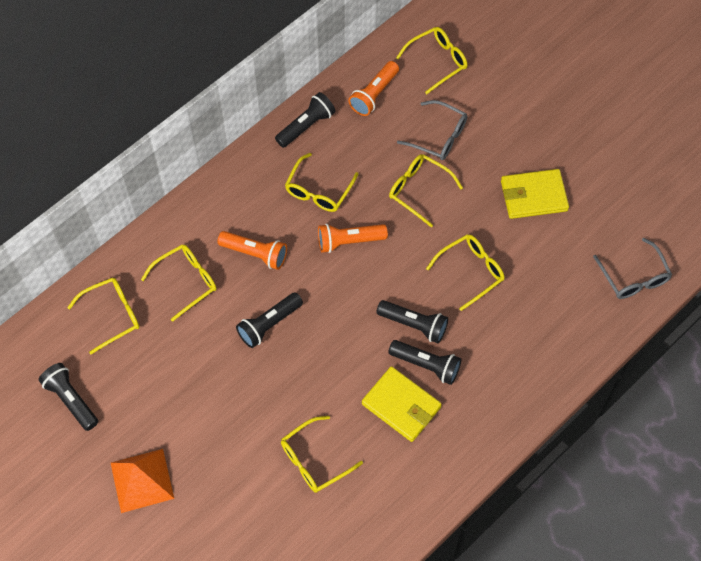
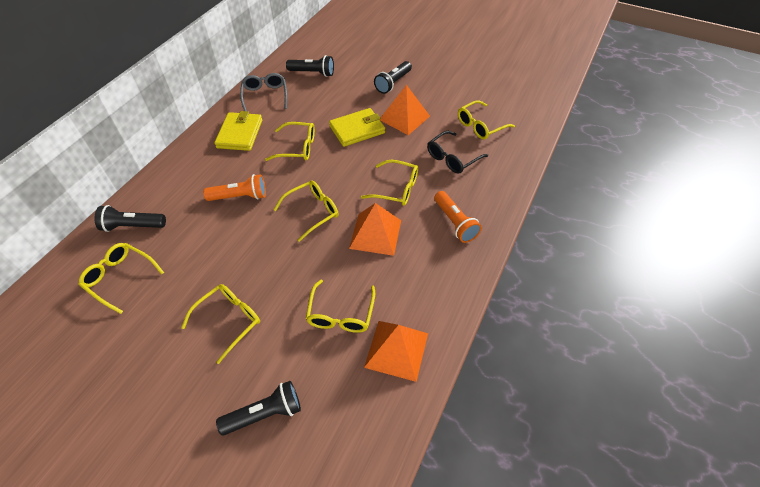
black flashlight: 5 -> 4
black glasses: 0 -> 1
grey glasses: 2 -> 1
orange flashlight: 3 -> 2
orange pyramid: 1 -> 3

